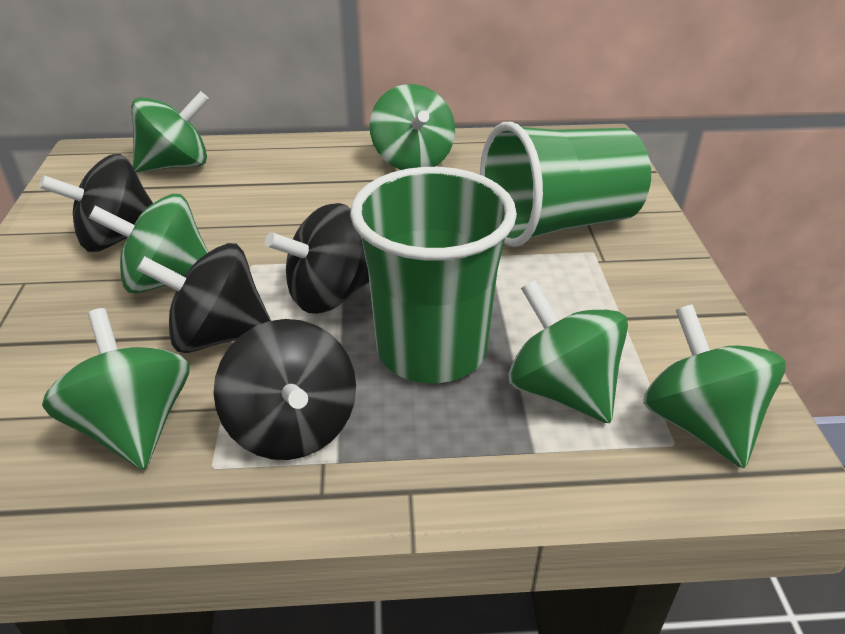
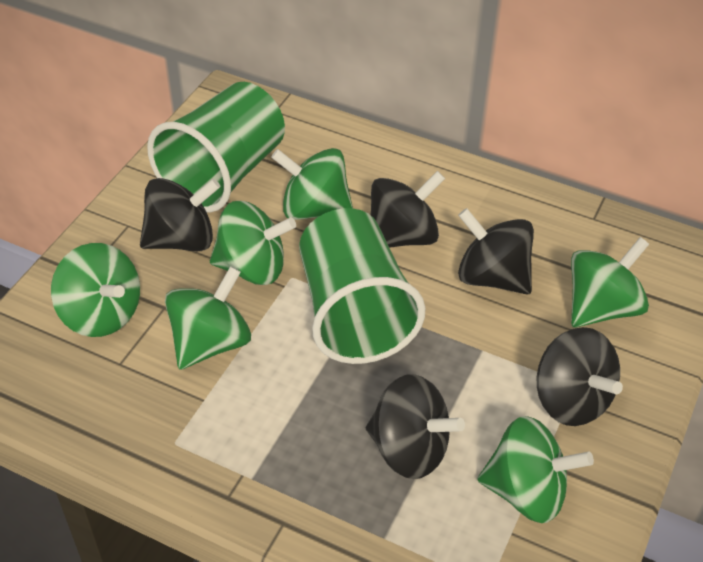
black spinning top: 4 -> 5

